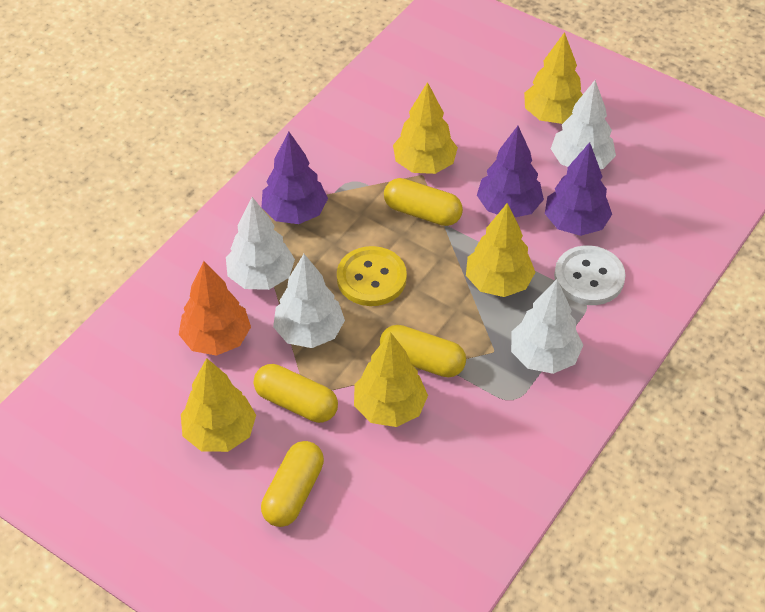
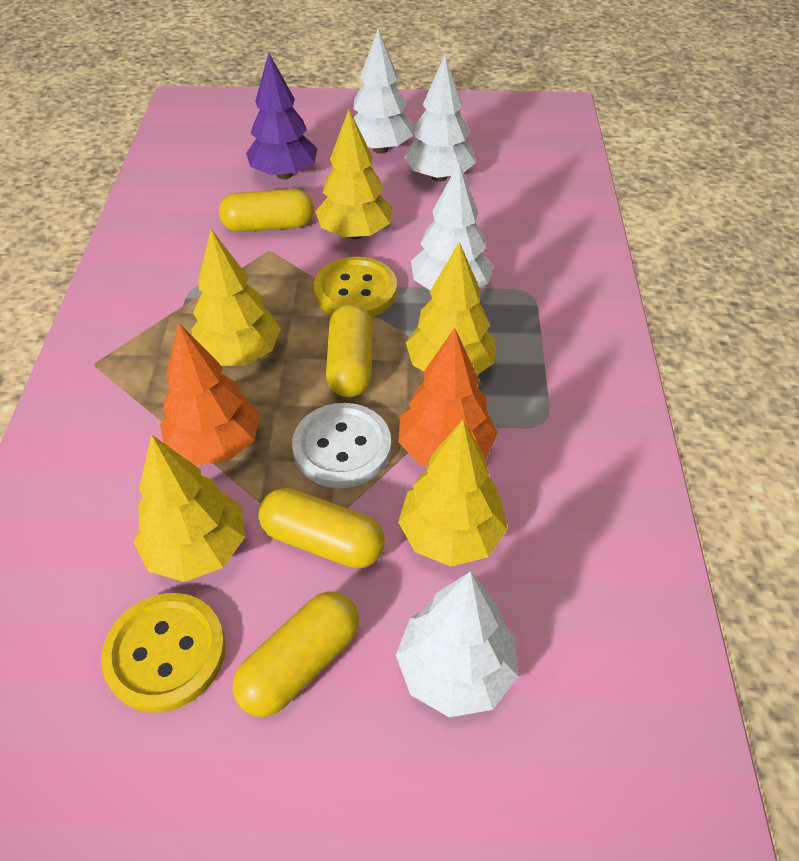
orange tree: 1 -> 2
purple tree: 3 -> 1
yellow button: 1 -> 2

